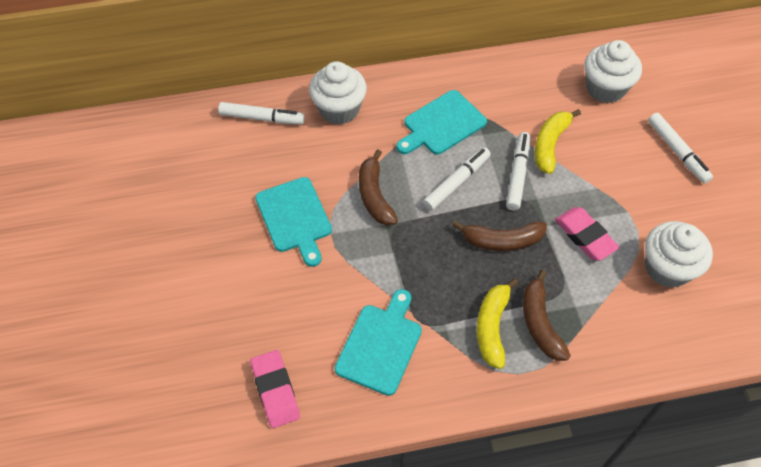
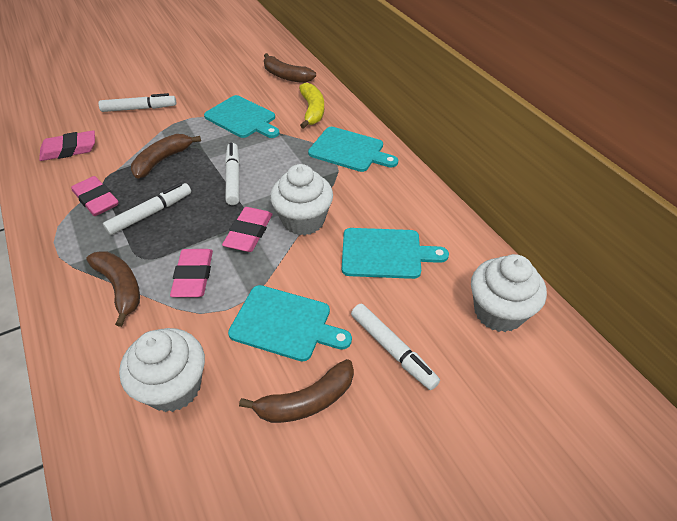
brown banana: 3 -> 4
pink eraser: 2 -> 4
turquoise cutting board: 3 -> 4
yellow banana: 2 -> 1

